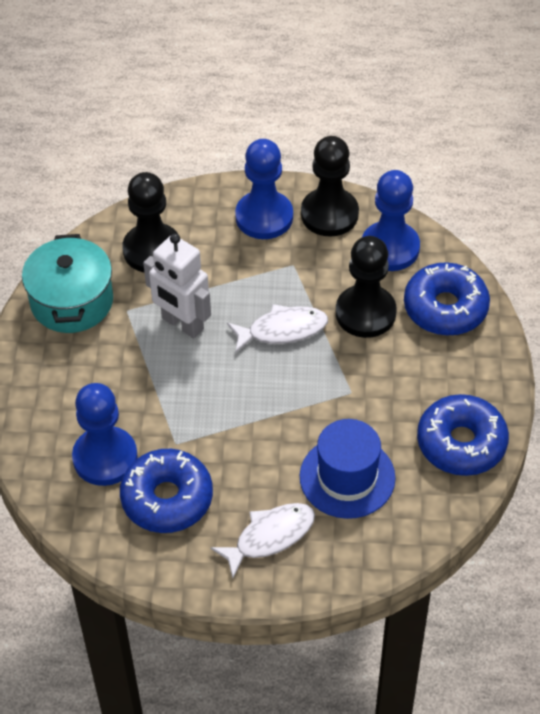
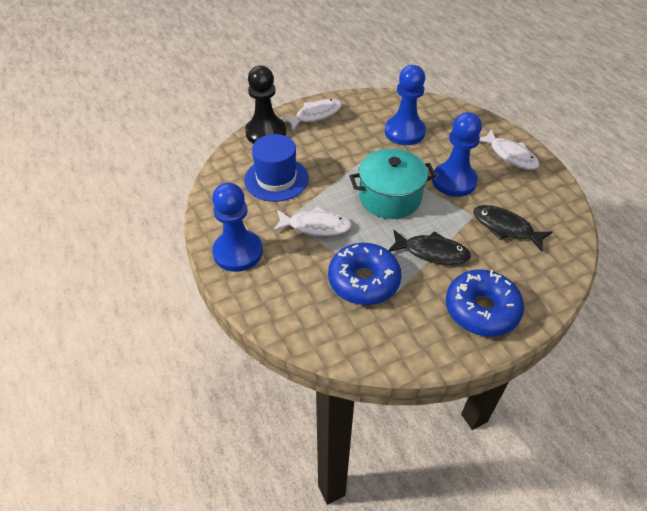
black fish: 0 -> 2
black pawn: 3 -> 1
blue donut: 3 -> 2
white fish: 2 -> 3
white robot: 1 -> 0

